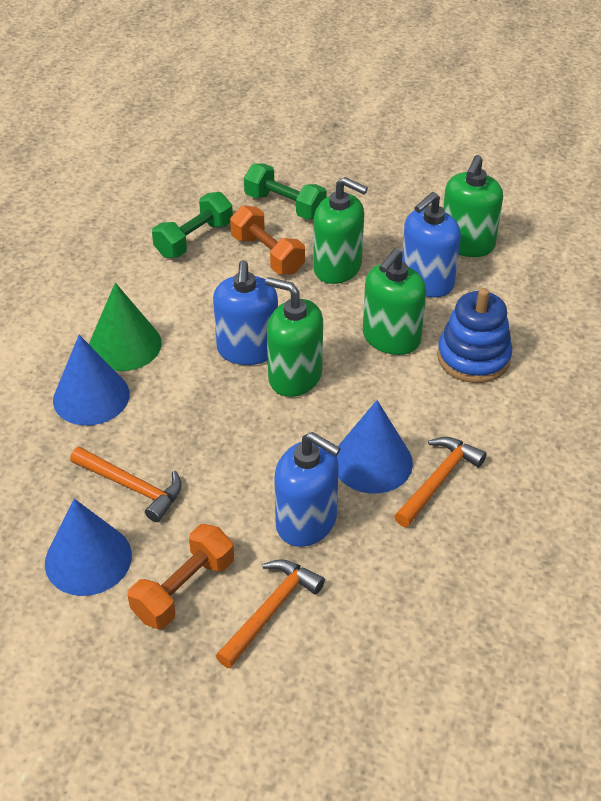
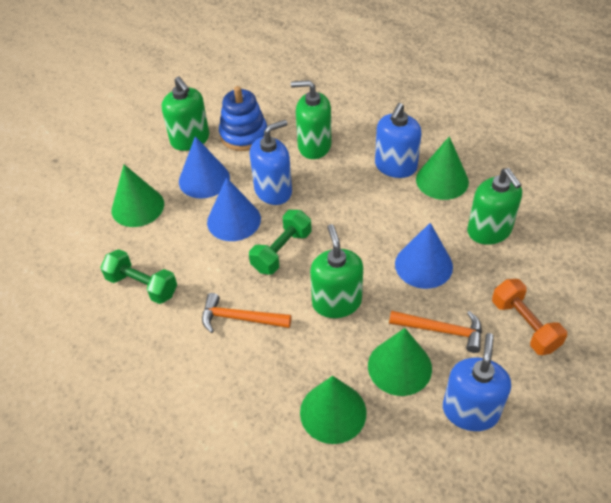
green cone: 1 -> 4
orange dumbbell: 2 -> 1
orange hammer: 3 -> 2

